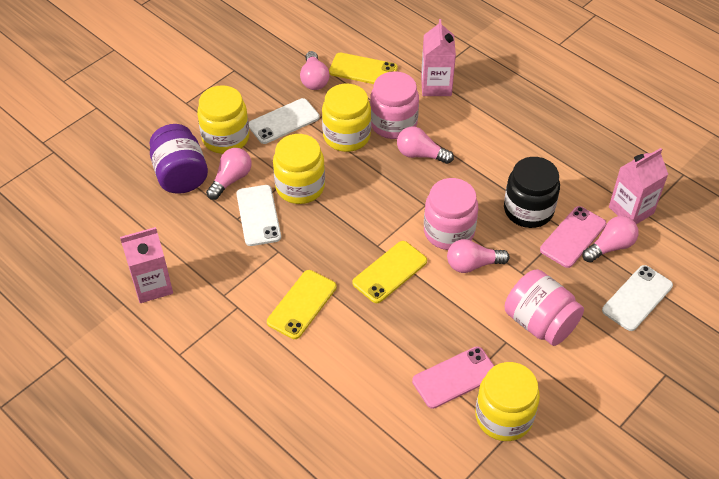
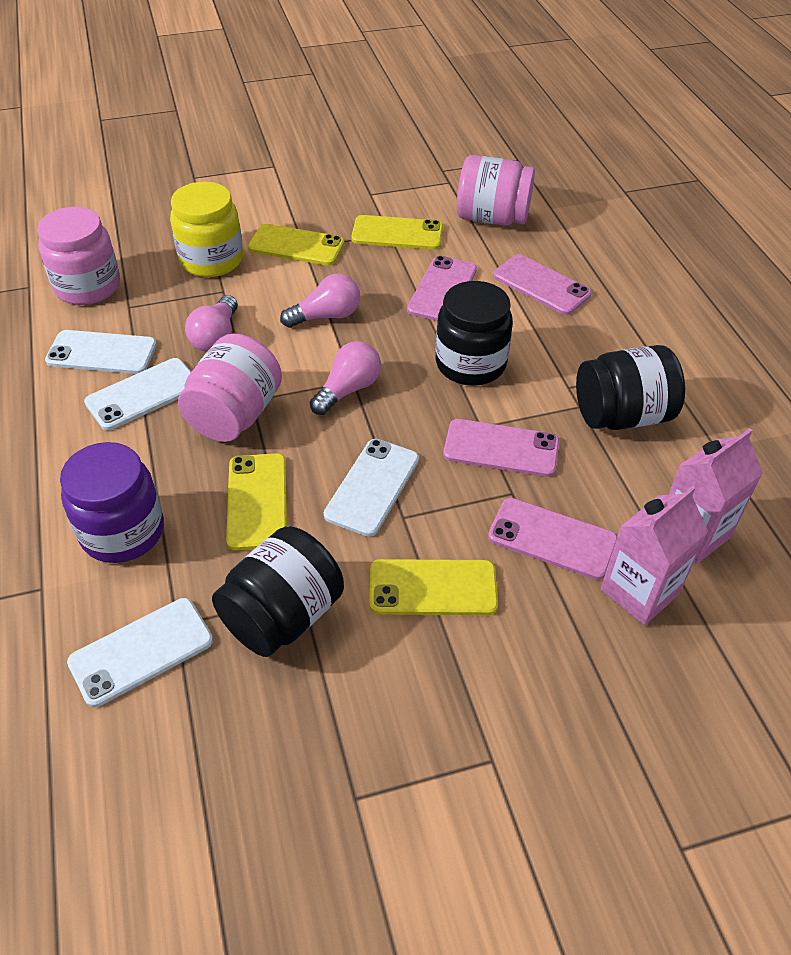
black jar: 1 -> 3
pink carton: 3 -> 2
pink light bulb: 5 -> 3
pink phone: 2 -> 4
white phone: 3 -> 4
yellow jar: 4 -> 1
yellow phone: 3 -> 4

